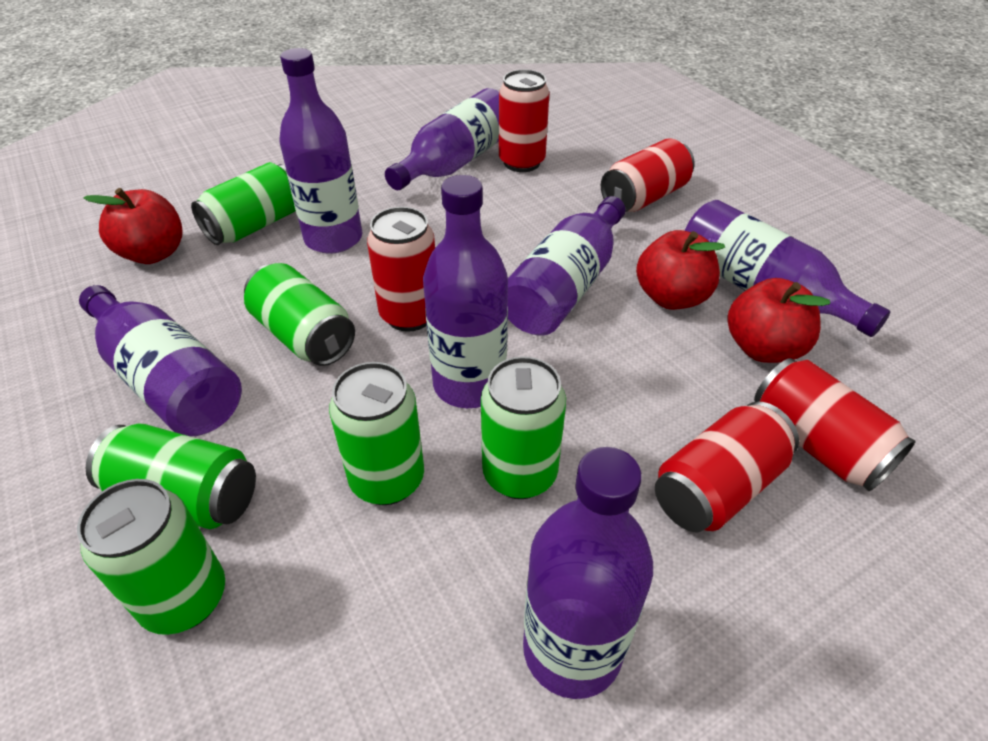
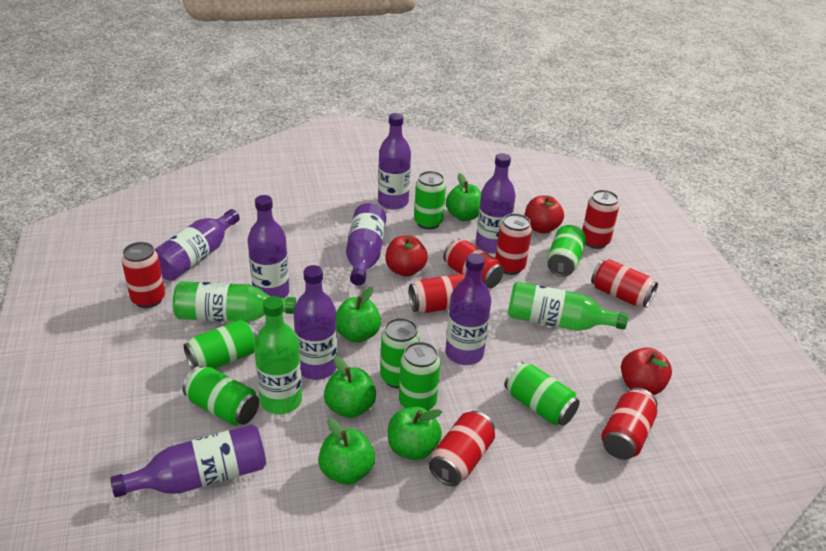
green apple: 0 -> 5
green bottle: 0 -> 3
green can: 6 -> 7
purple bottle: 7 -> 8
red can: 5 -> 8

